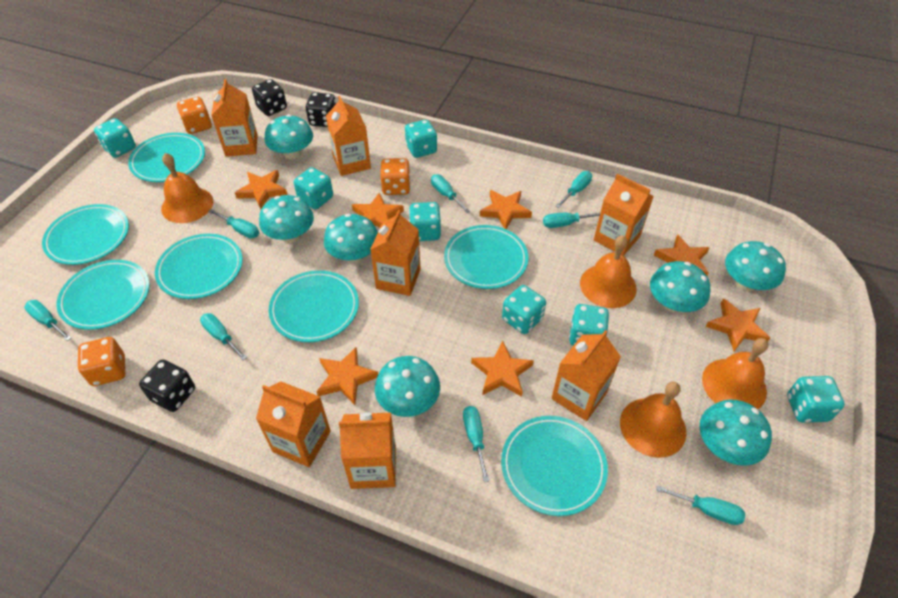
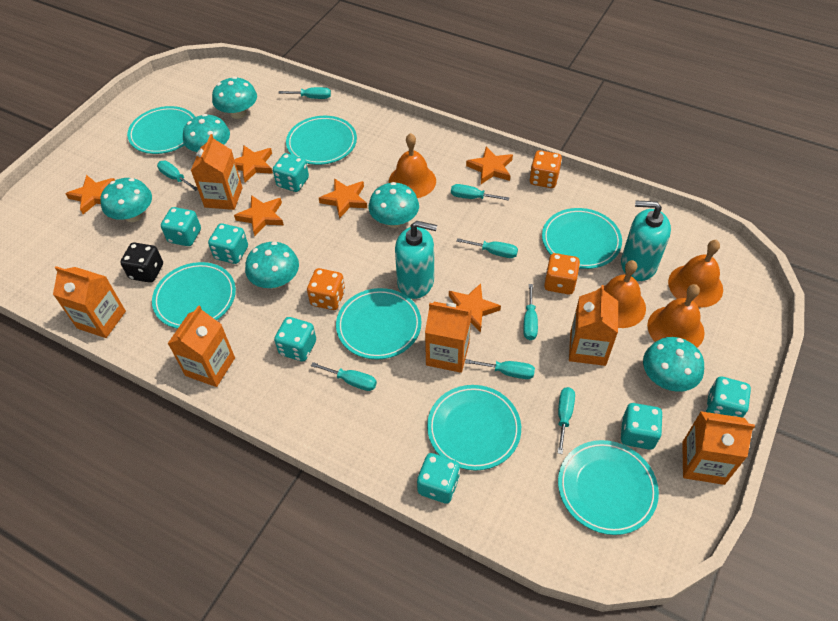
black dice: 3 -> 1
orange carton: 7 -> 6
orange star: 7 -> 6
turquoise mushroom: 7 -> 6
turquoise soap dispenser: 0 -> 2

